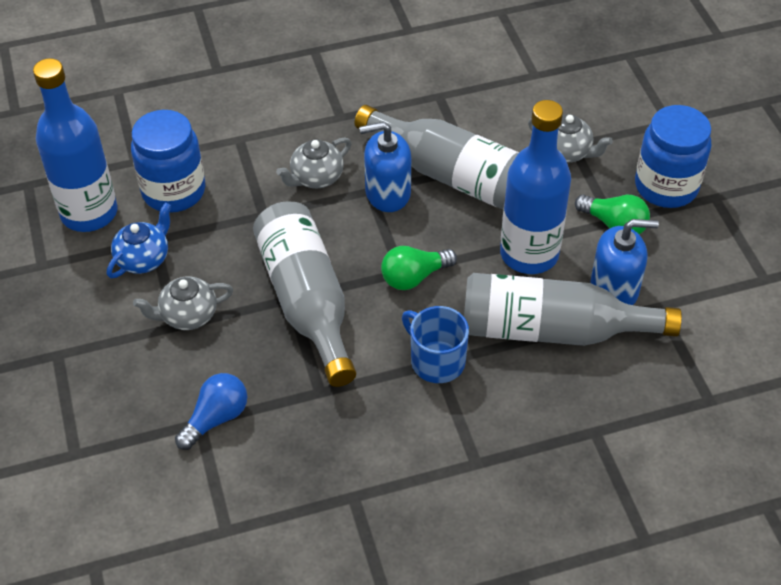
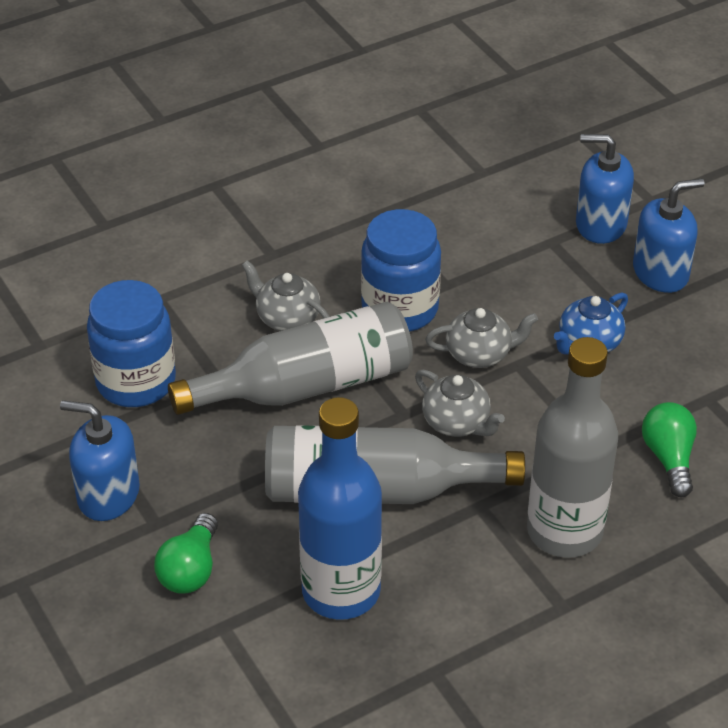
blue bottle: 2 -> 1
blue light bulb: 1 -> 0
blue mug: 1 -> 0
blue soap dispenser: 2 -> 3

